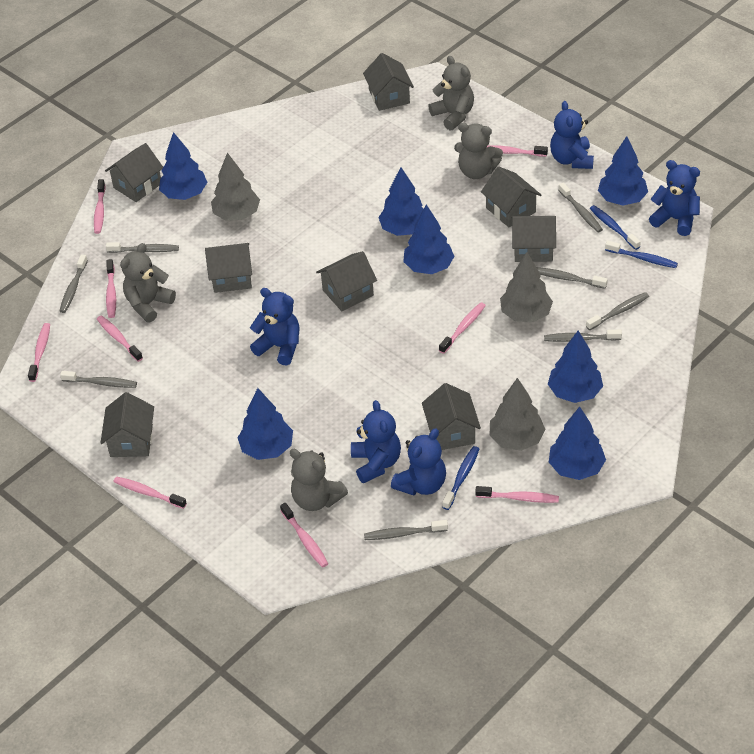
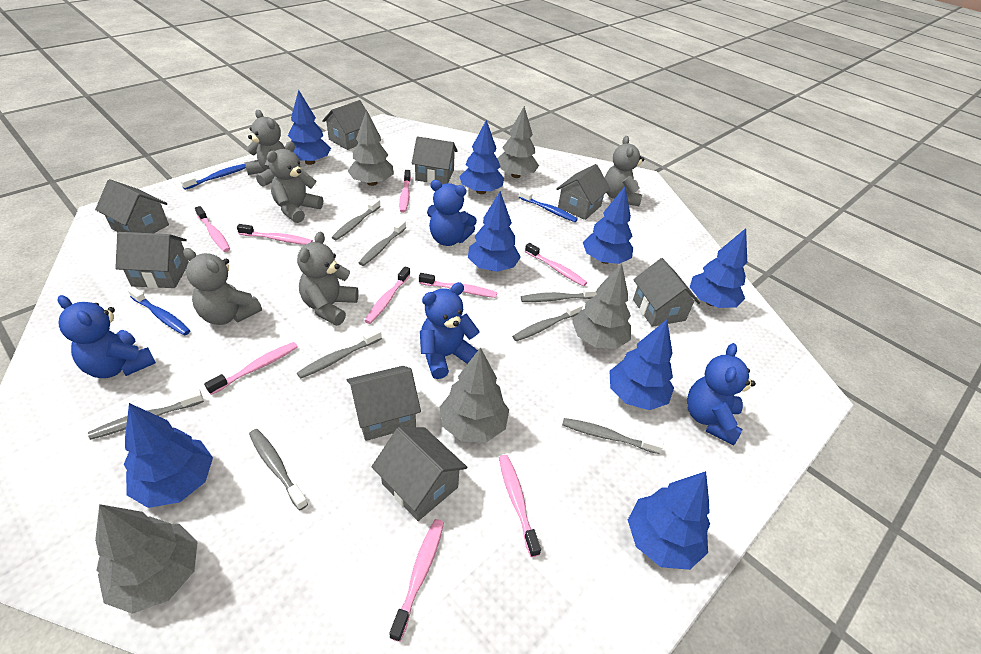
blue teddy bear: 5 -> 4
blue tree: 7 -> 8
grey teddy bear: 4 -> 5
grey tree: 3 -> 5

